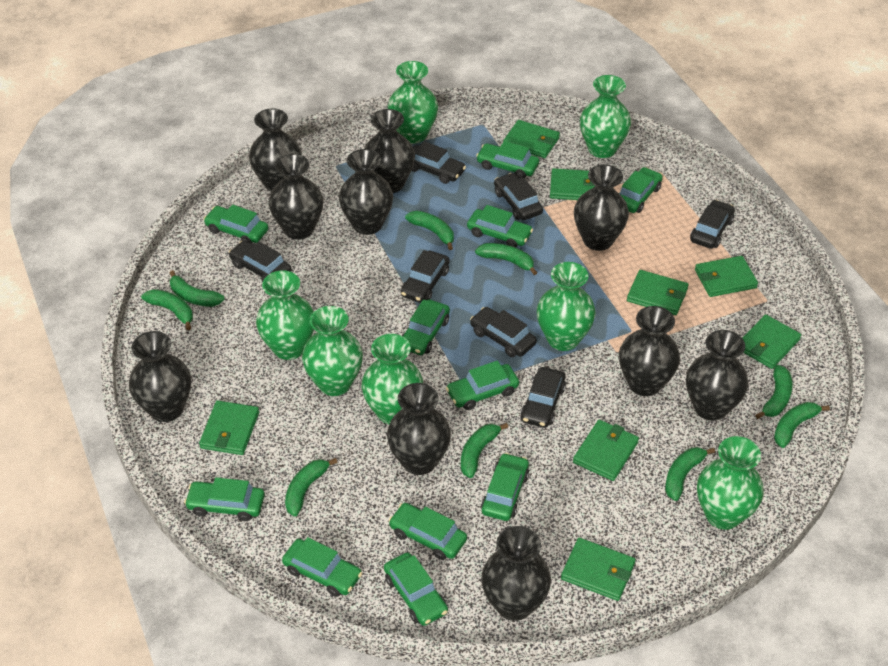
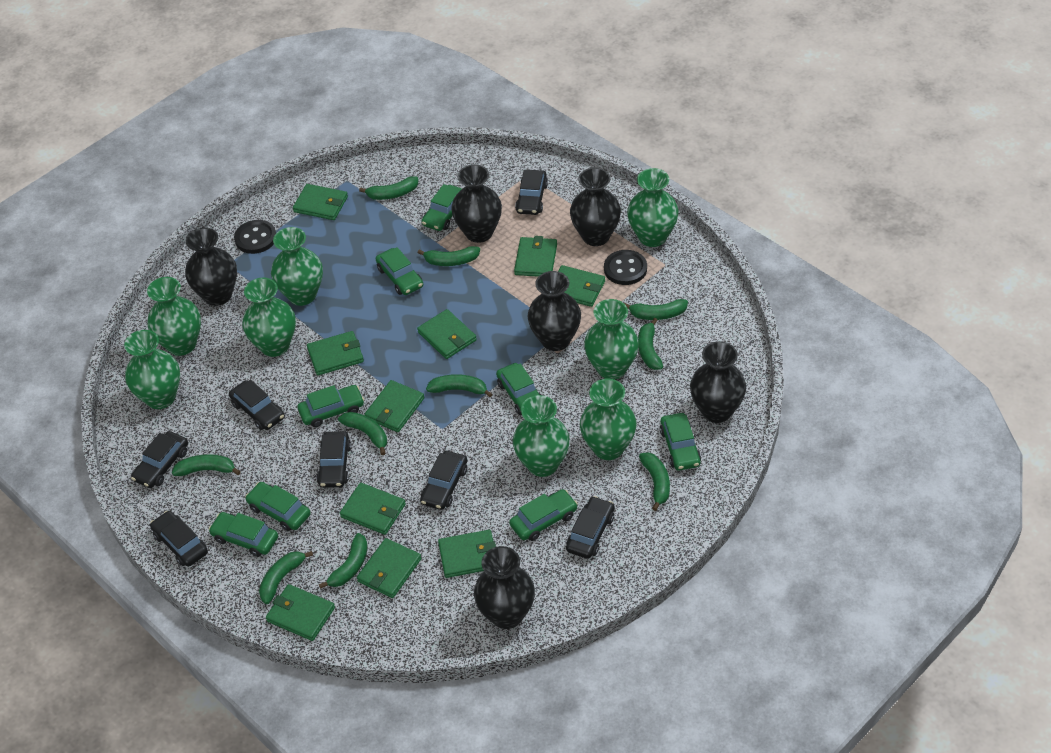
black button: 0 -> 2
black vase: 10 -> 6
green banana: 9 -> 10
green car: 11 -> 8
green vase: 7 -> 8
green wallet: 8 -> 10

